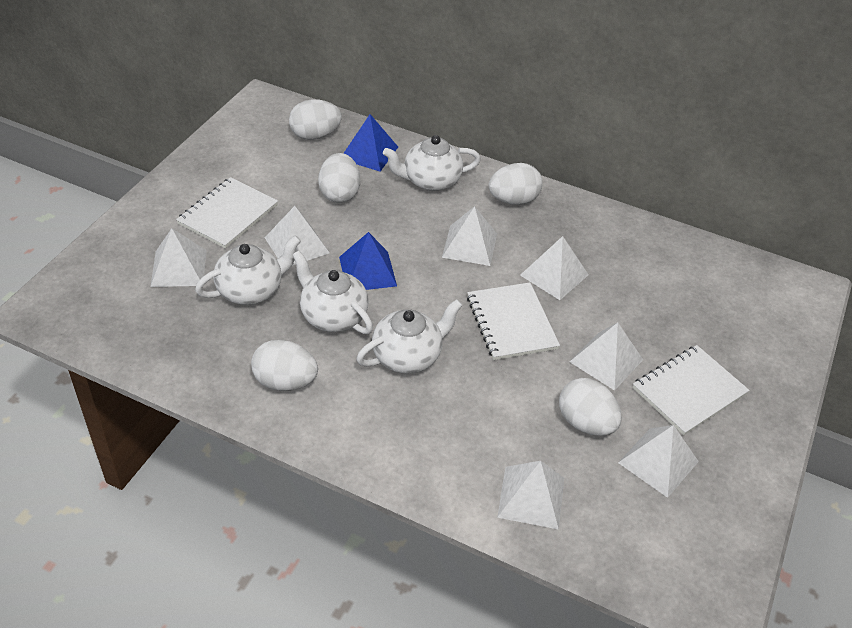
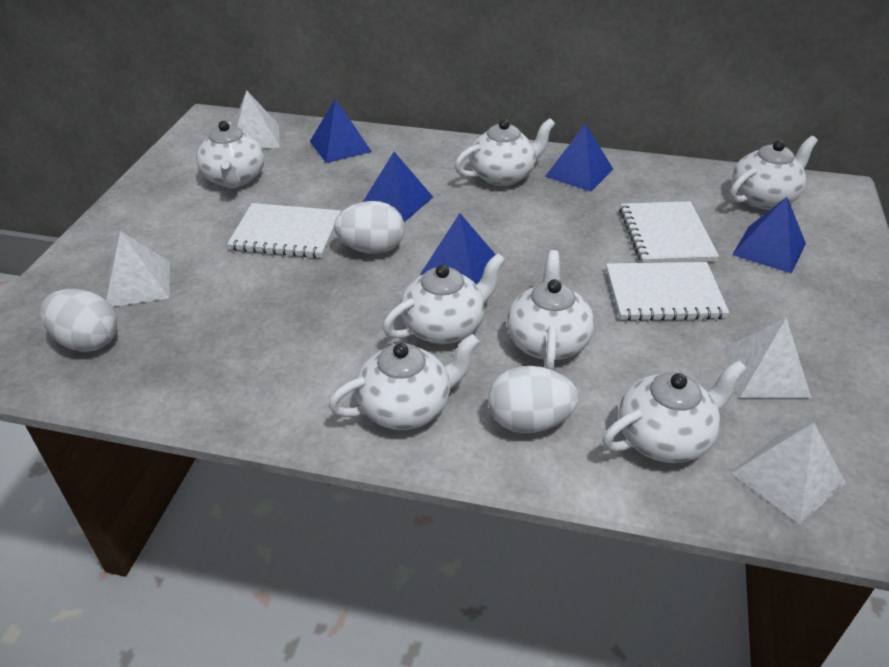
blue pyramid: 2 -> 5
white egg: 5 -> 3
white pyramid: 7 -> 4
white teapot: 4 -> 7

